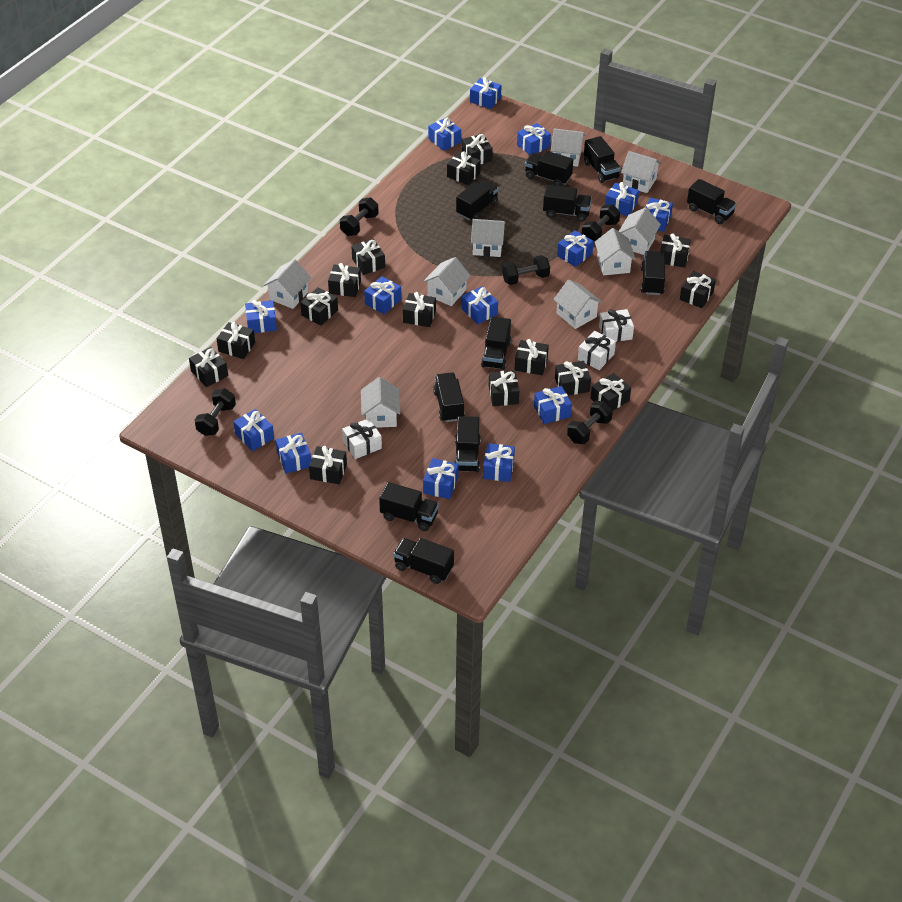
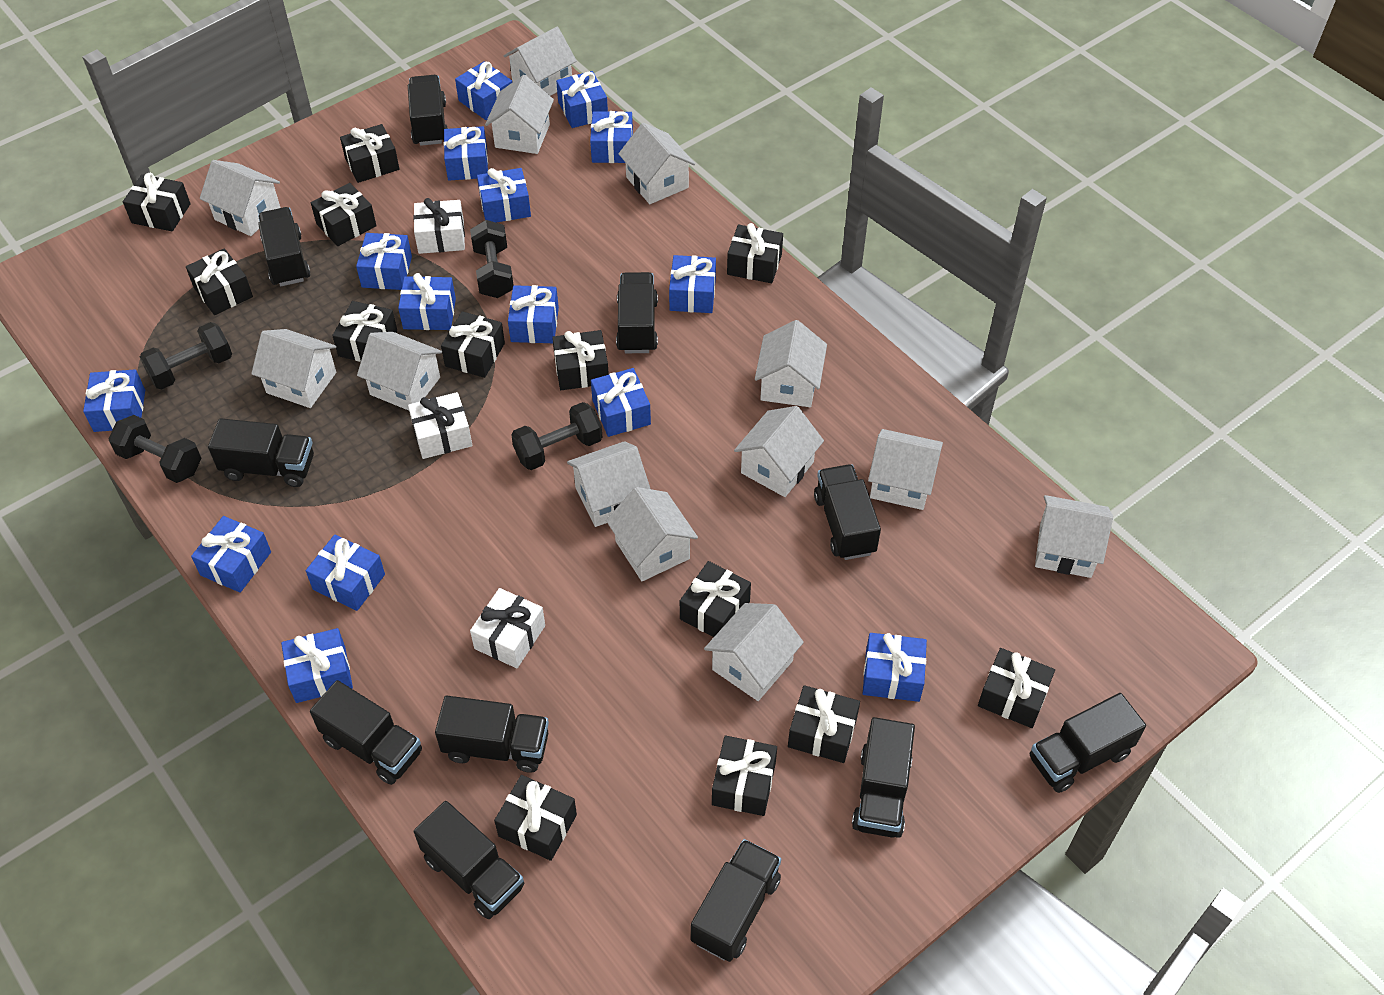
black dumbbell: 5 -> 4
black gift: 15 -> 13
blue gift: 14 -> 15
white house: 9 -> 13

